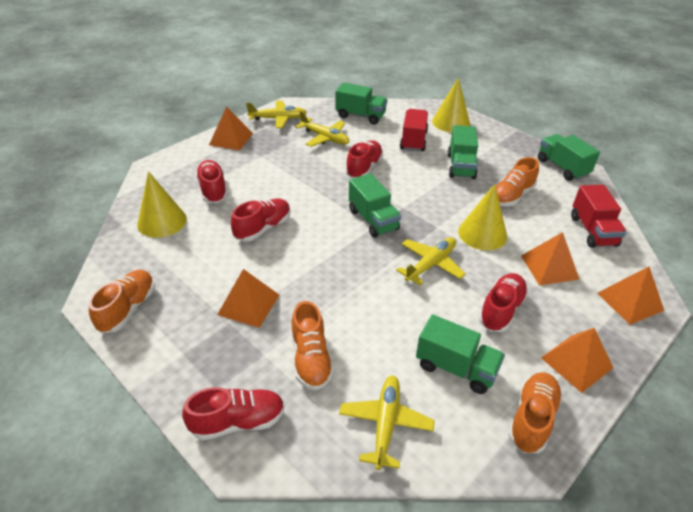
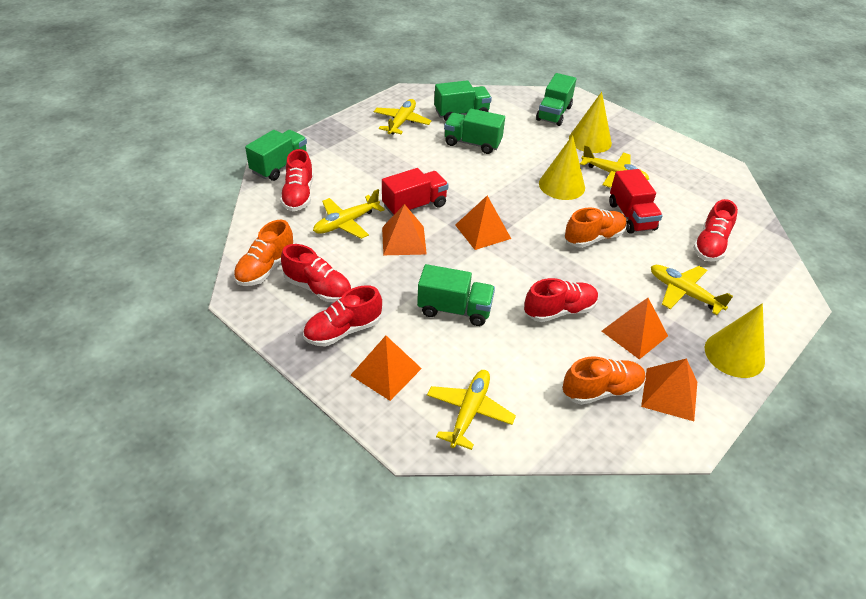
orange shoe: 4 -> 3
yellow plane: 4 -> 5

